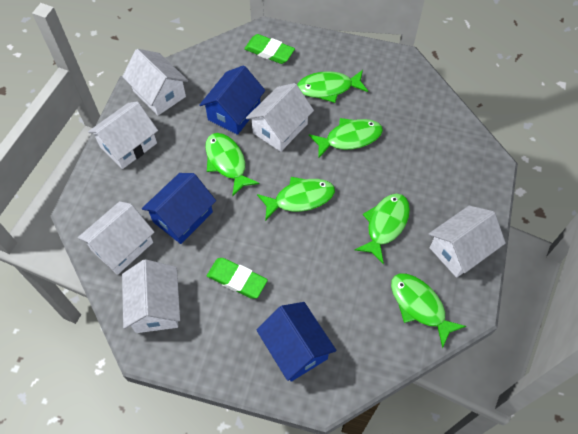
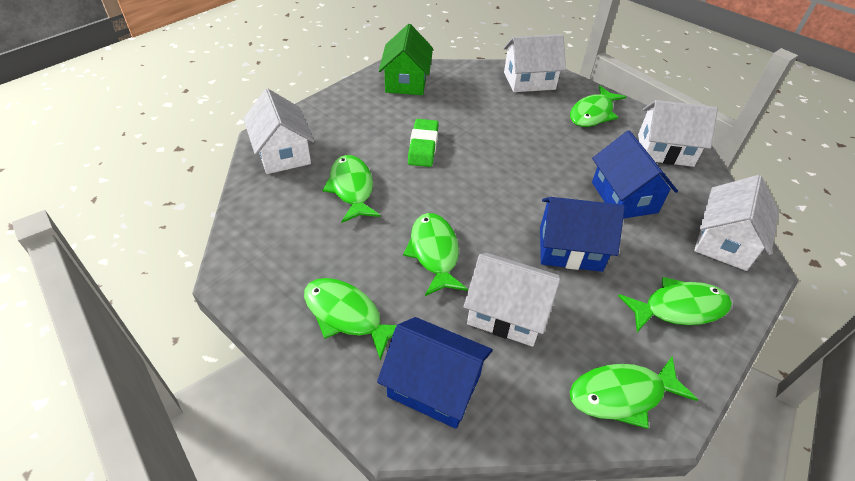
green eraser: 2 -> 1
green house: 0 -> 1
white house: 6 -> 5

